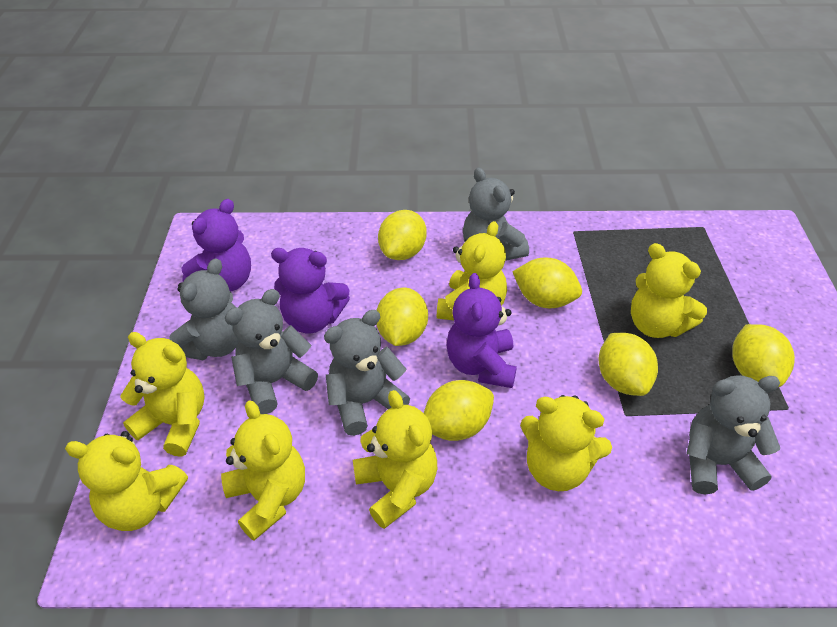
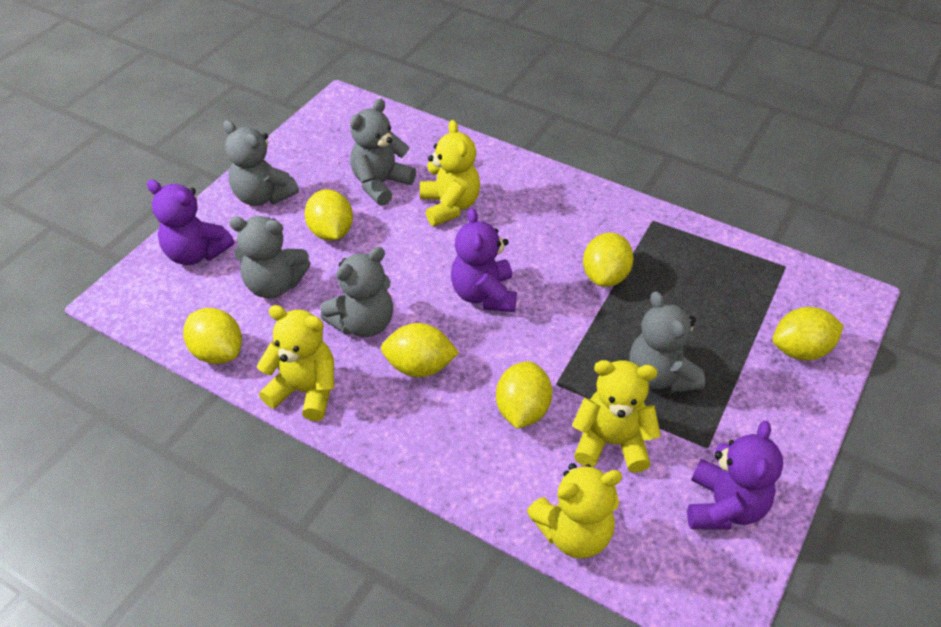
yellow teddy bear: 7 -> 4

